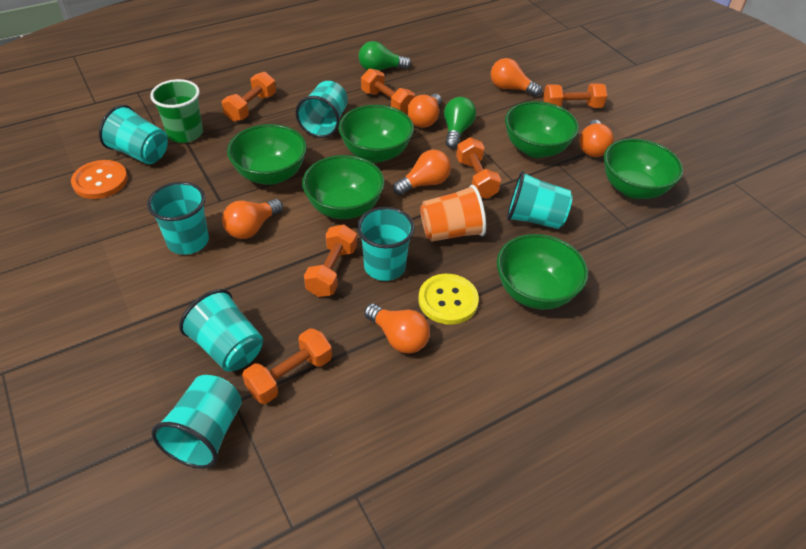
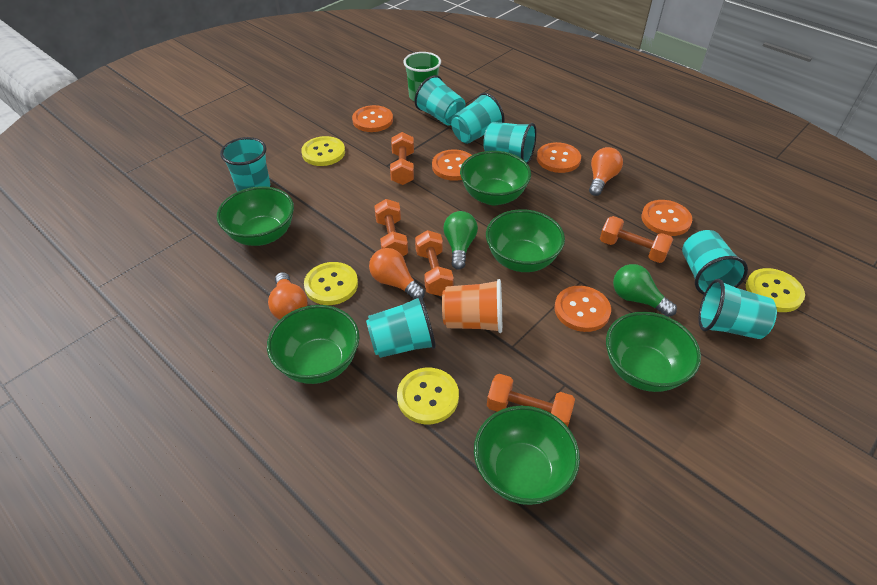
orange button: 1 -> 5
orange dumbbell: 6 -> 5
orange light bulb: 6 -> 3
yellow button: 1 -> 4

